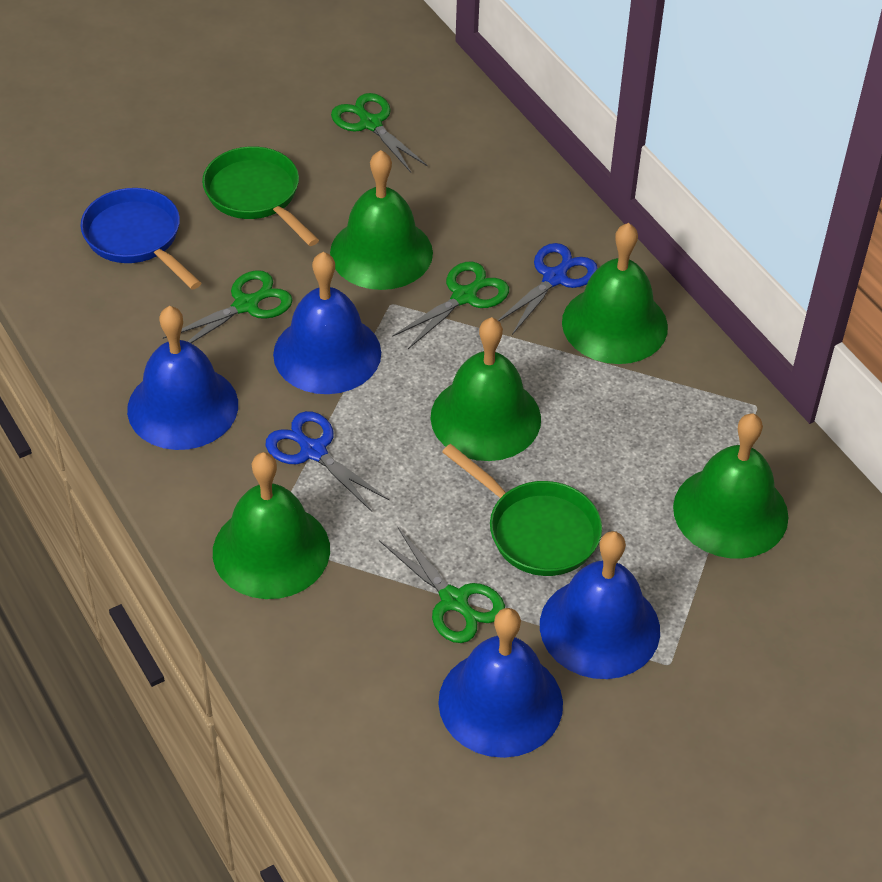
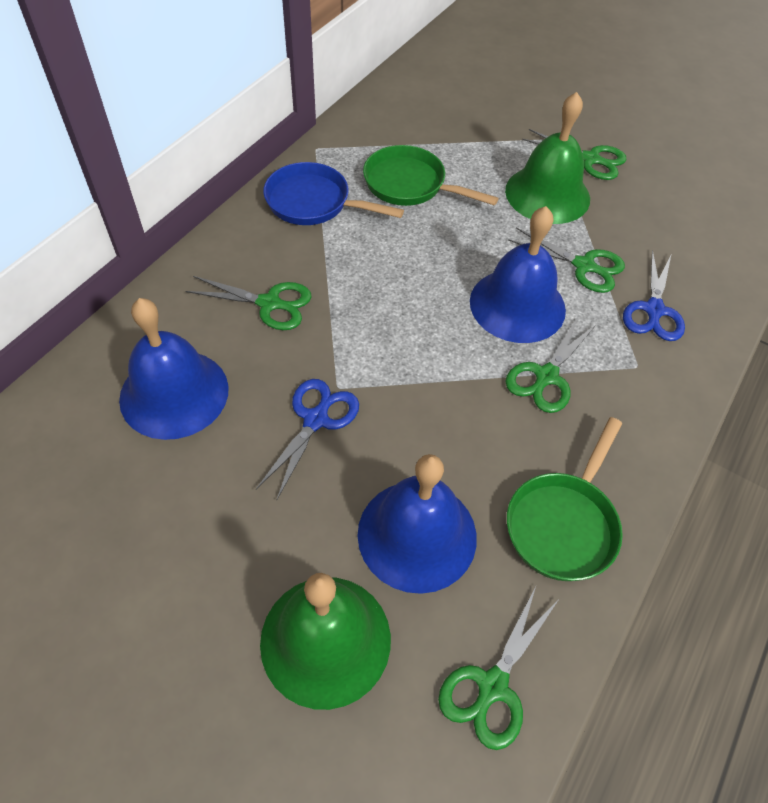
blue bell: 4 -> 3
green bell: 5 -> 2
green scissors: 4 -> 5

